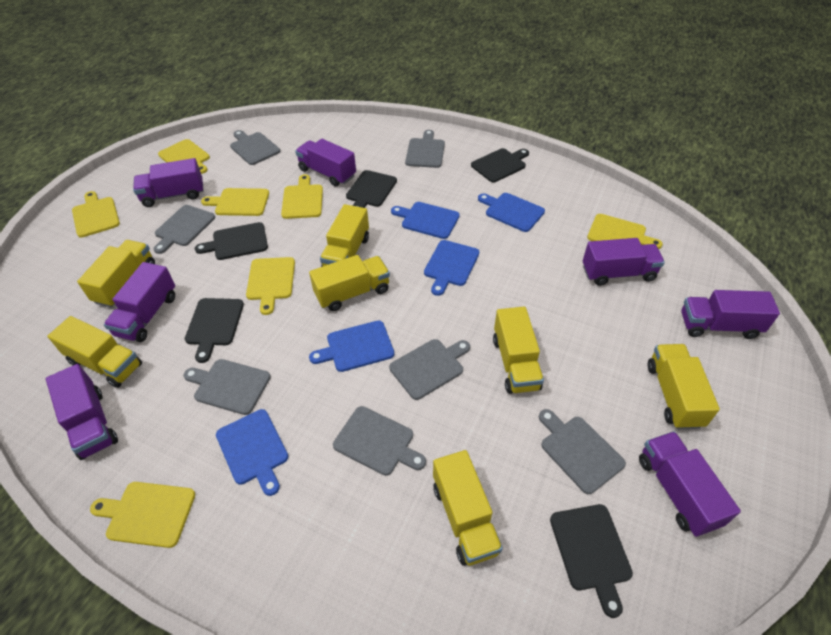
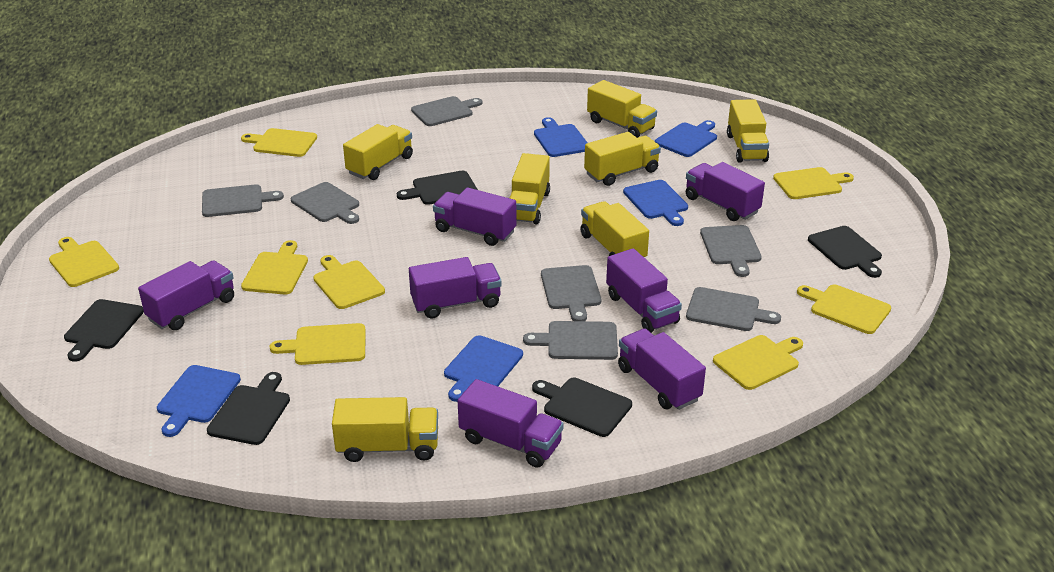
yellow cutting board: 7 -> 8

